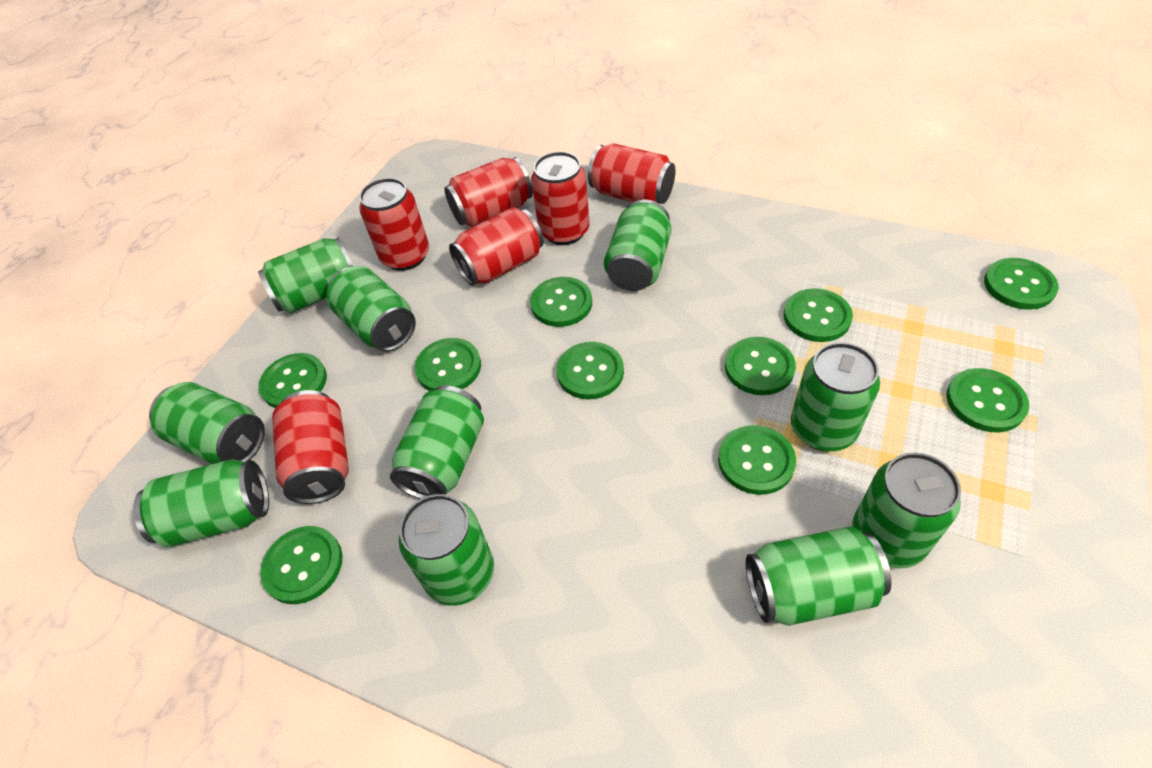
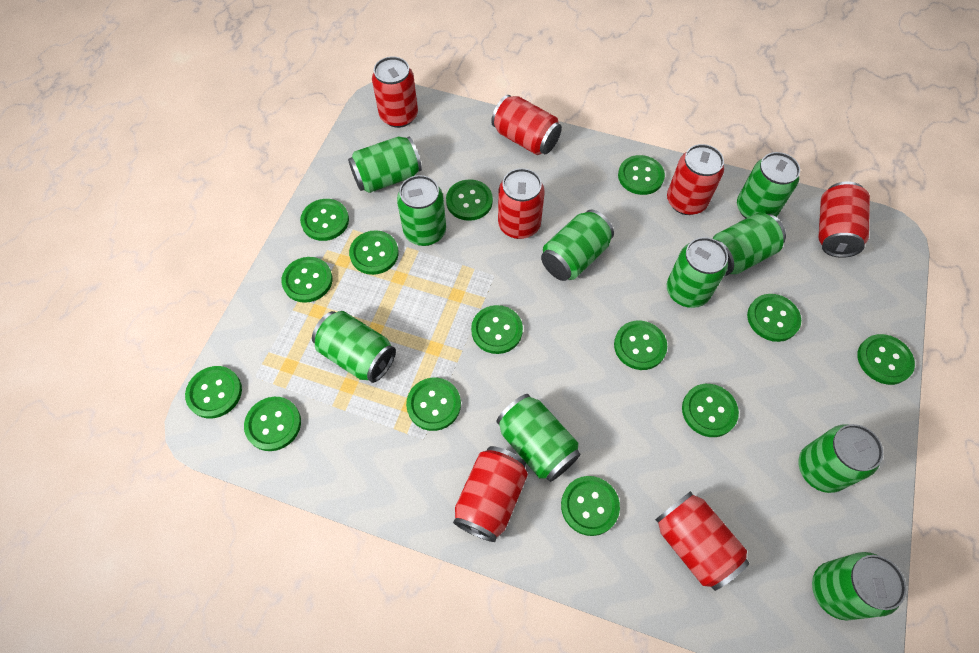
green button: 10 -> 14
red can: 6 -> 7

